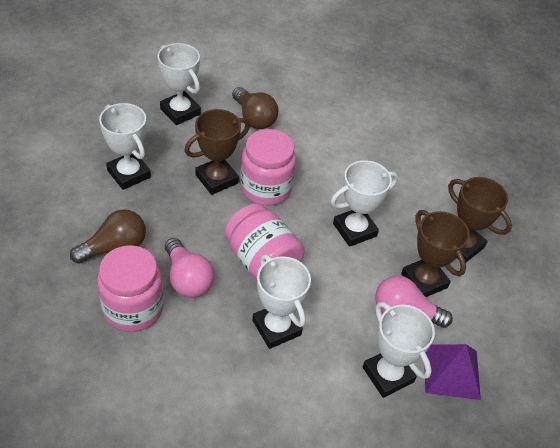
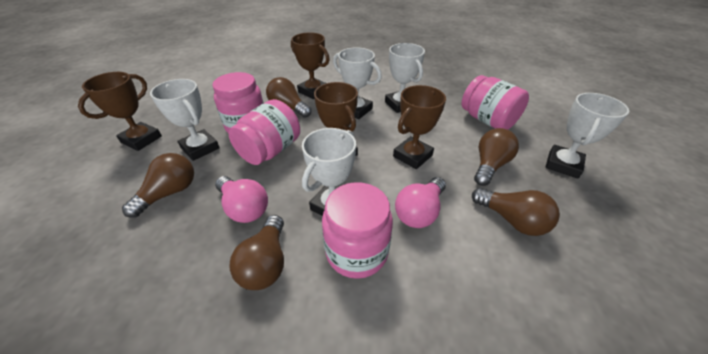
brown light bulb: 2 -> 5
brown trophy: 3 -> 4
pink jar: 3 -> 4
purple pyramid: 1 -> 0

